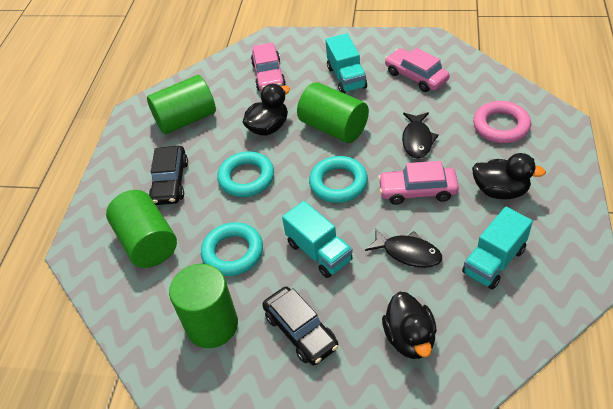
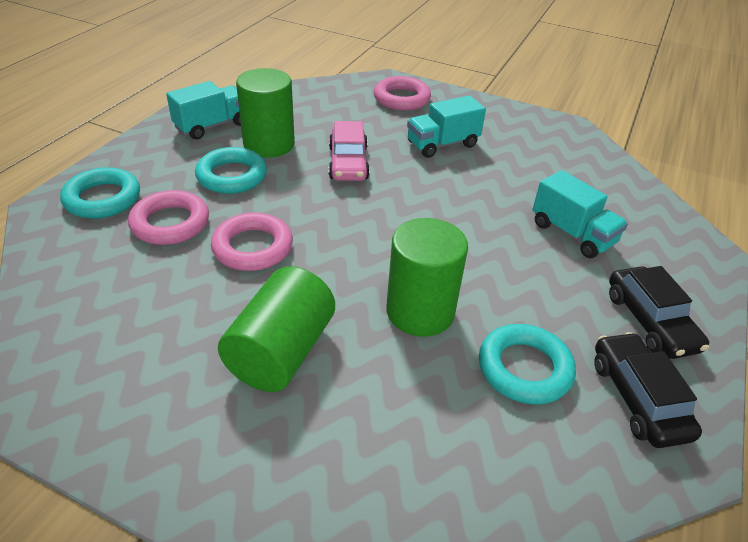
black duck: 3 -> 0
black fish: 2 -> 0
green cylinder: 4 -> 3
pink car: 3 -> 1
pink ring: 1 -> 3

